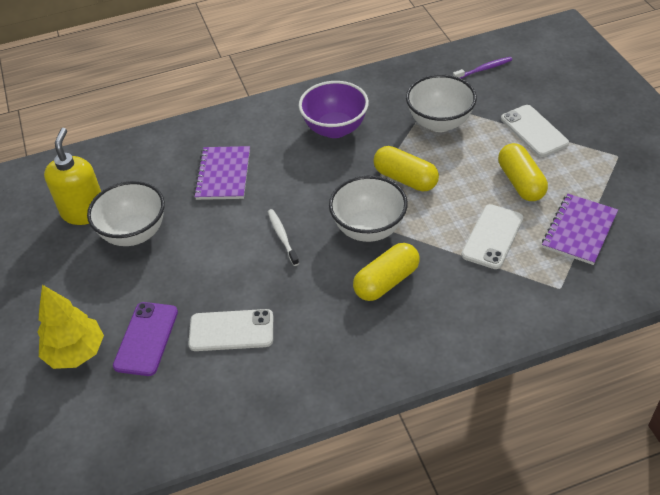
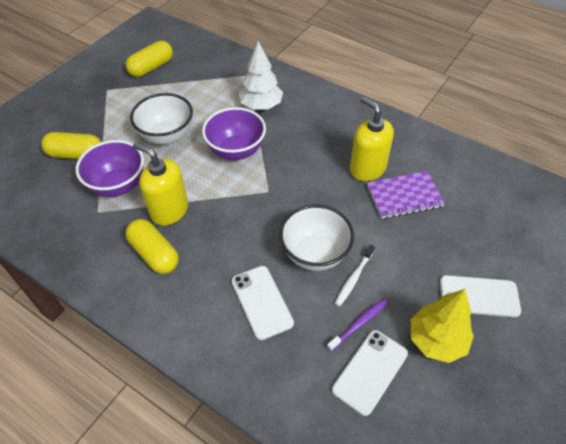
purple bowl: 1 -> 2
purple notebook: 2 -> 1
purple phone: 1 -> 0
white bowl: 3 -> 2
white tree: 0 -> 1
yellow soap dispenser: 1 -> 2

